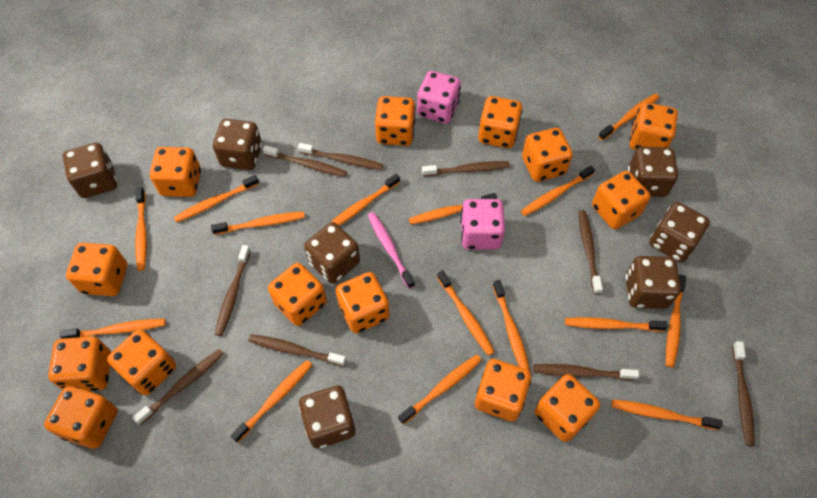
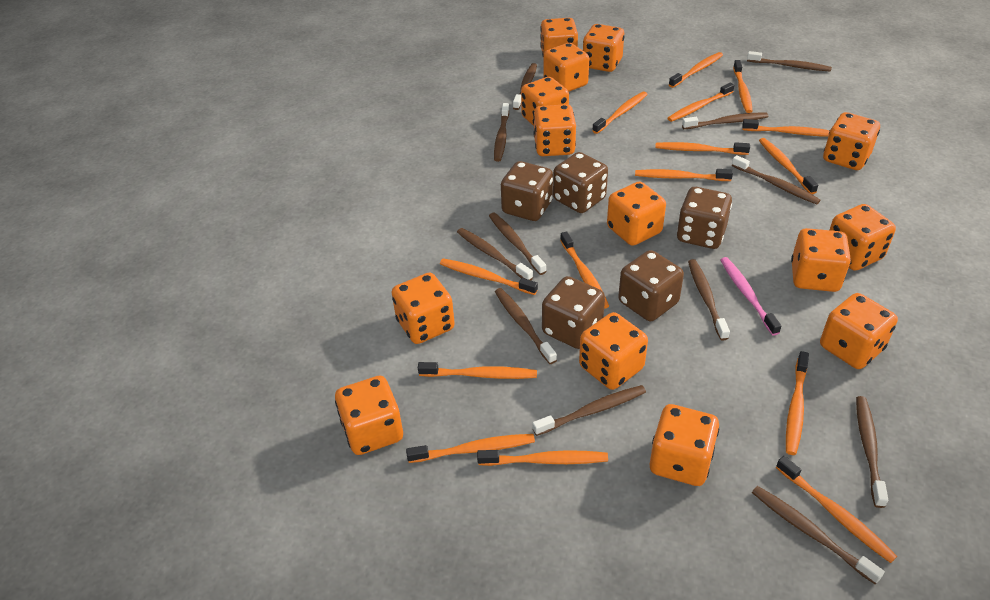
brown dice: 7 -> 5
brown toothbrush: 9 -> 12
pink dice: 2 -> 0

